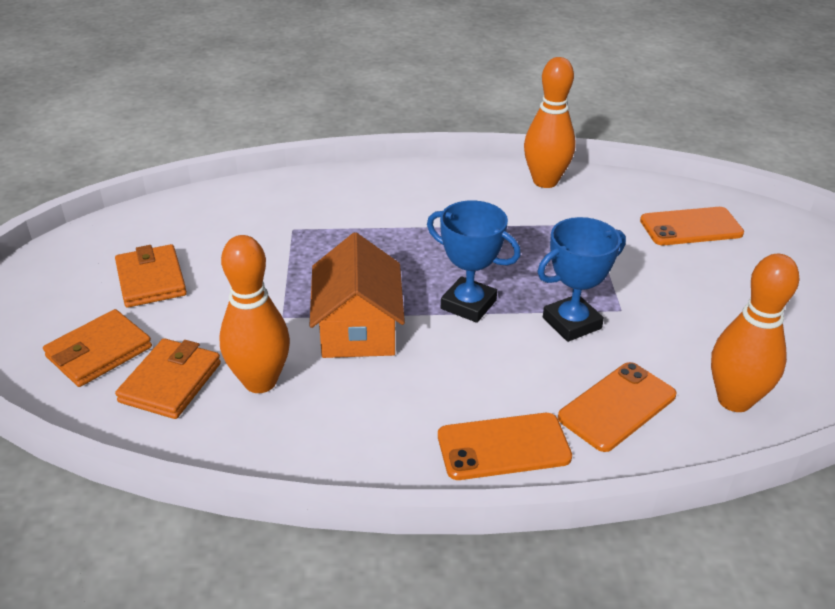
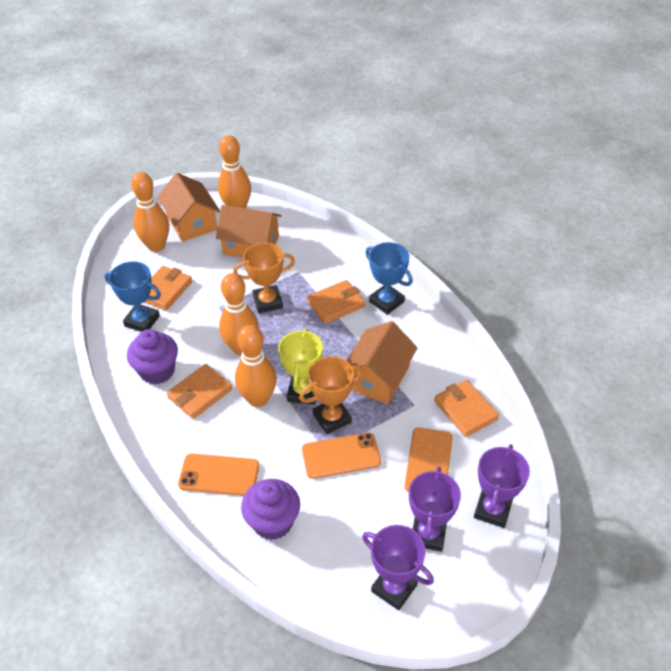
orange bowling pin: 3 -> 4
orange house: 1 -> 3
orange trophy: 0 -> 2
orange wallet: 3 -> 4
purple cupcake: 0 -> 2
purple trophy: 0 -> 3
yellow trophy: 0 -> 1

